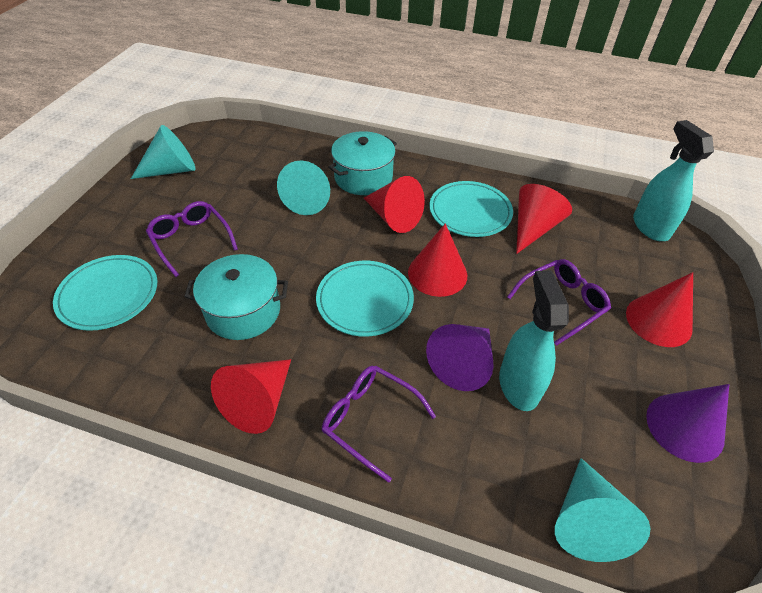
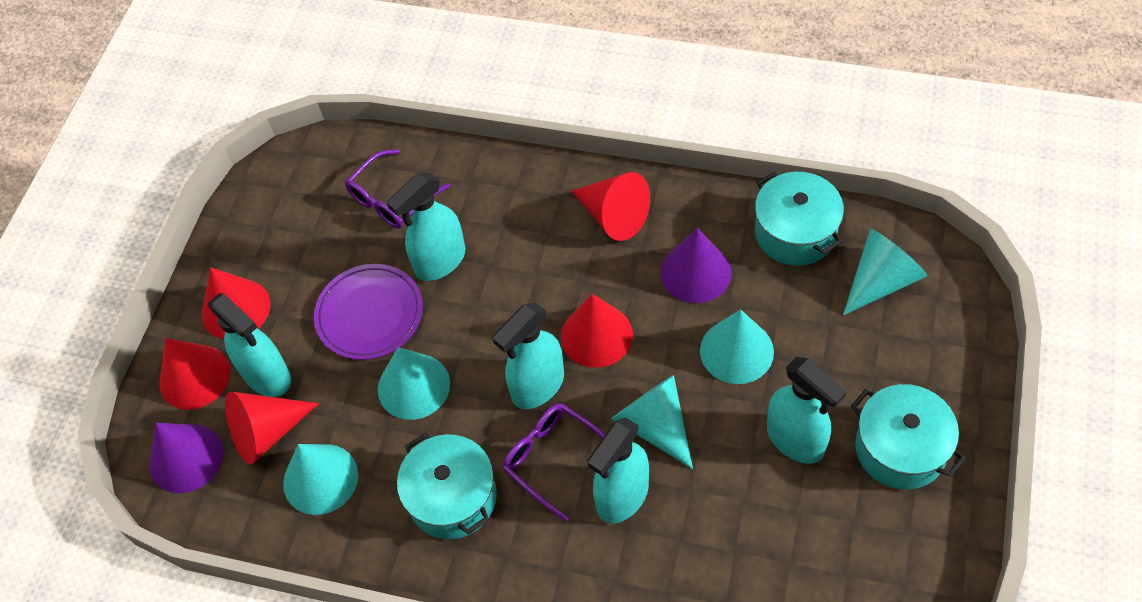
purple glasses: 3 -> 2
purple plate: 0 -> 1
turquoise cone: 3 -> 5
turquoise plate: 3 -> 0
turquoise pot: 2 -> 3
turquoise spray bottle: 2 -> 5

